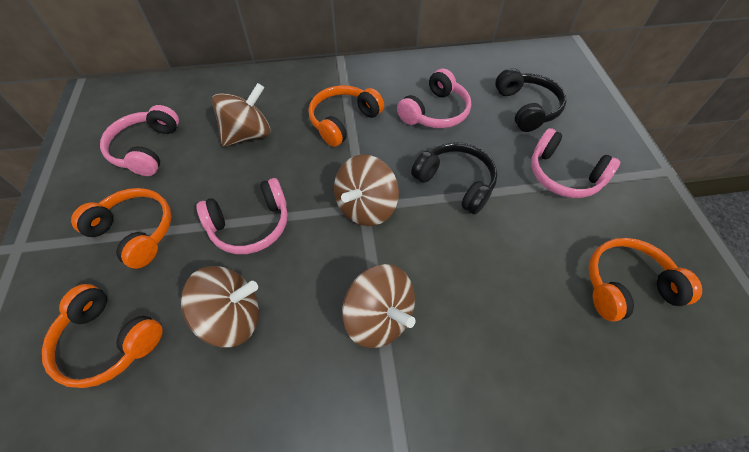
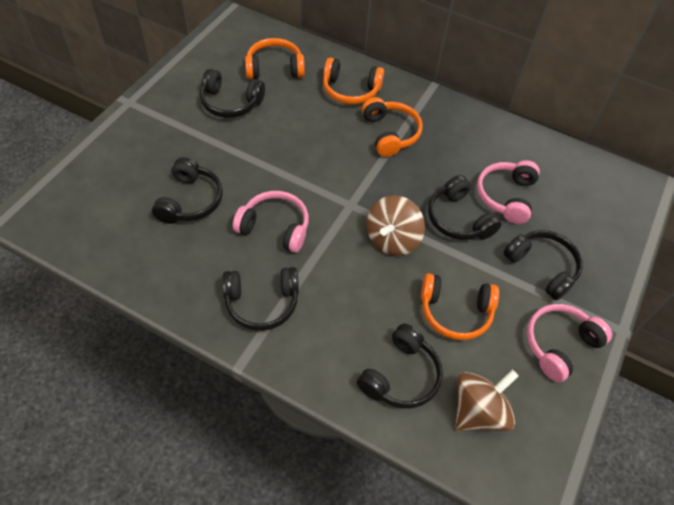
black headphones: 2 -> 6
brown spinning top: 4 -> 2
pink headphones: 4 -> 3

